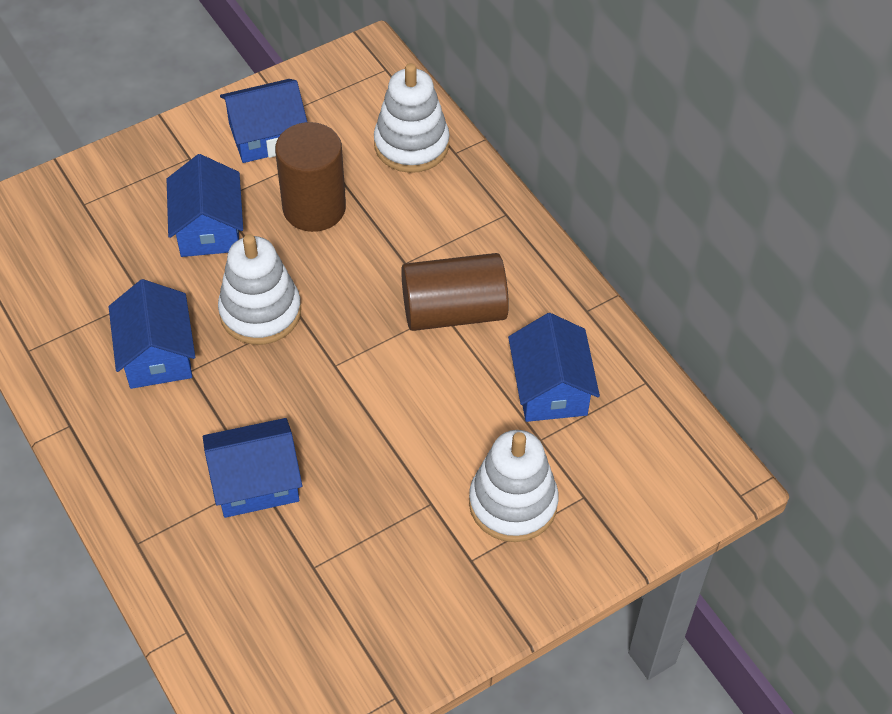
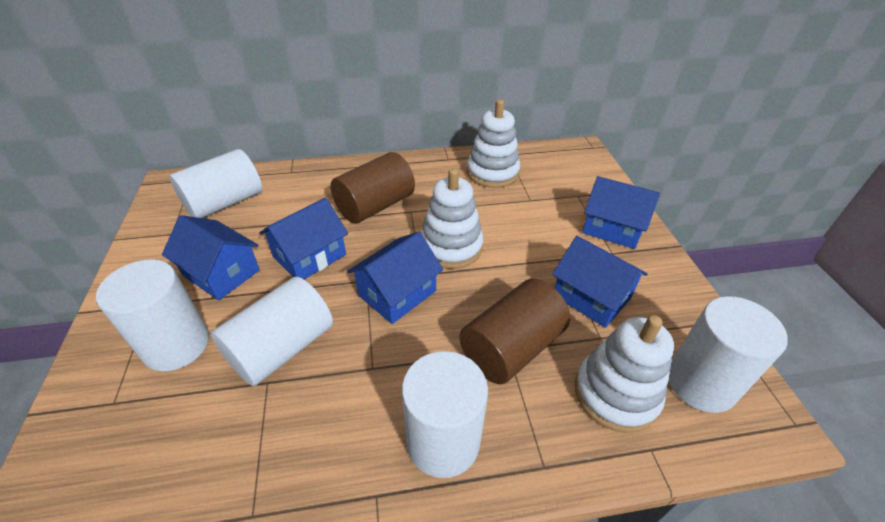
white cylinder: 0 -> 5

